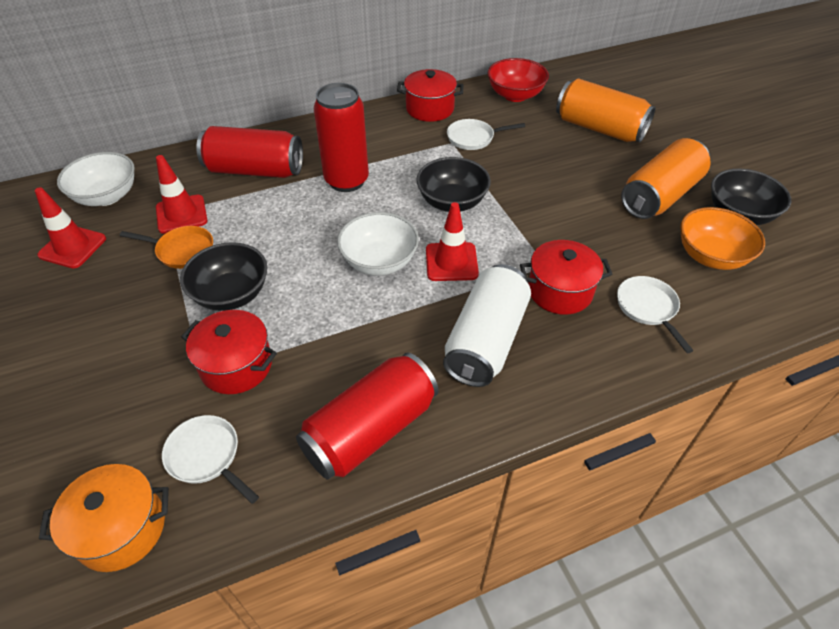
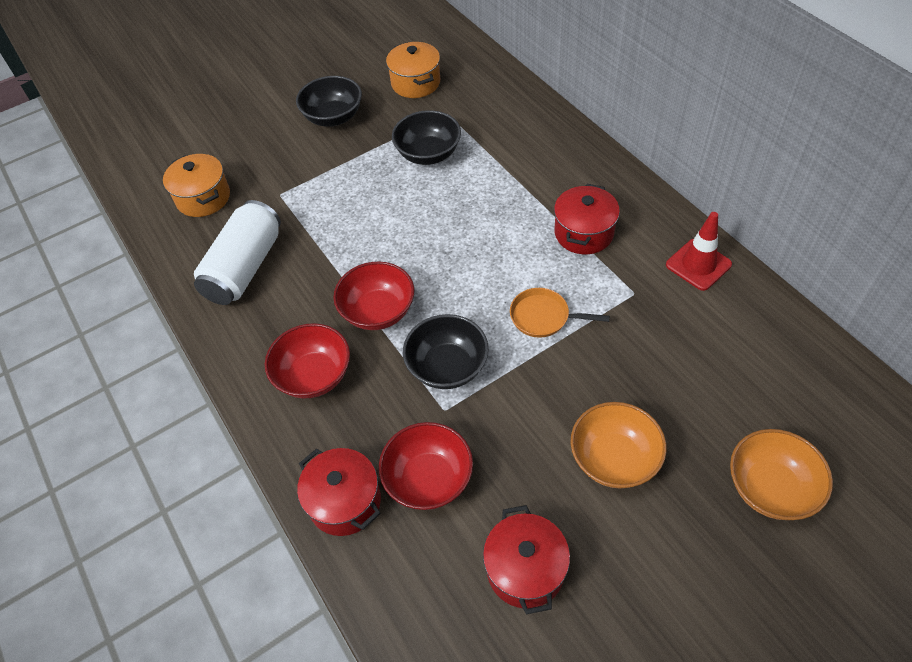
orange bowl: 1 -> 2
orange can: 2 -> 0
orange pot: 1 -> 2
red bowl: 1 -> 3
red can: 3 -> 0
red traffic cone: 3 -> 1
white bowl: 2 -> 0
white pan: 3 -> 0

